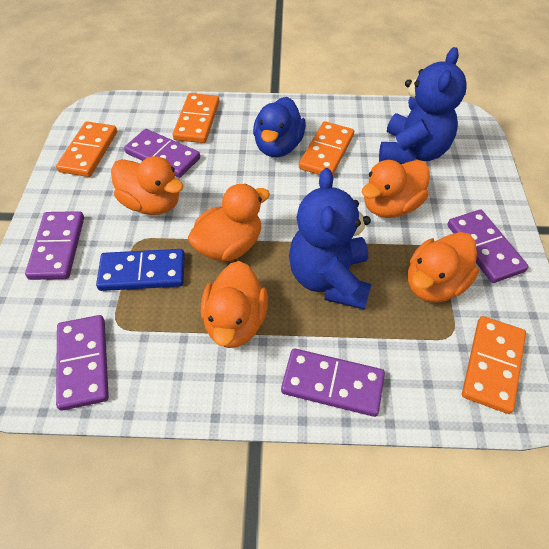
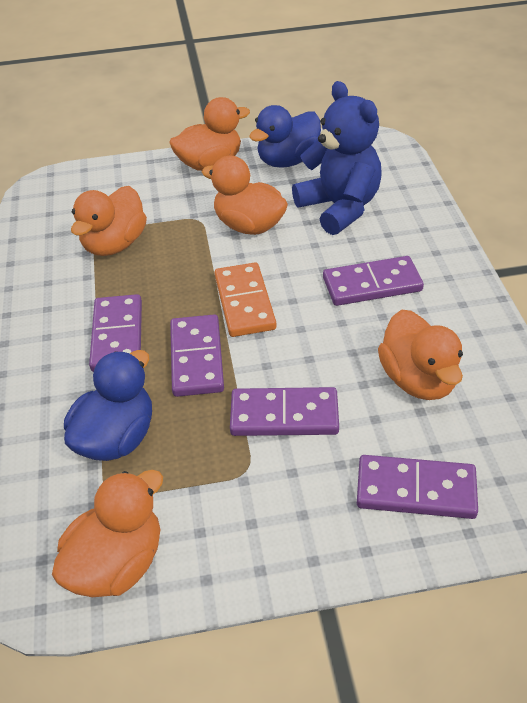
blue domino: 1 -> 0
blue duck: 1 -> 2
blue teddy bear: 2 -> 1
orange domino: 4 -> 1

